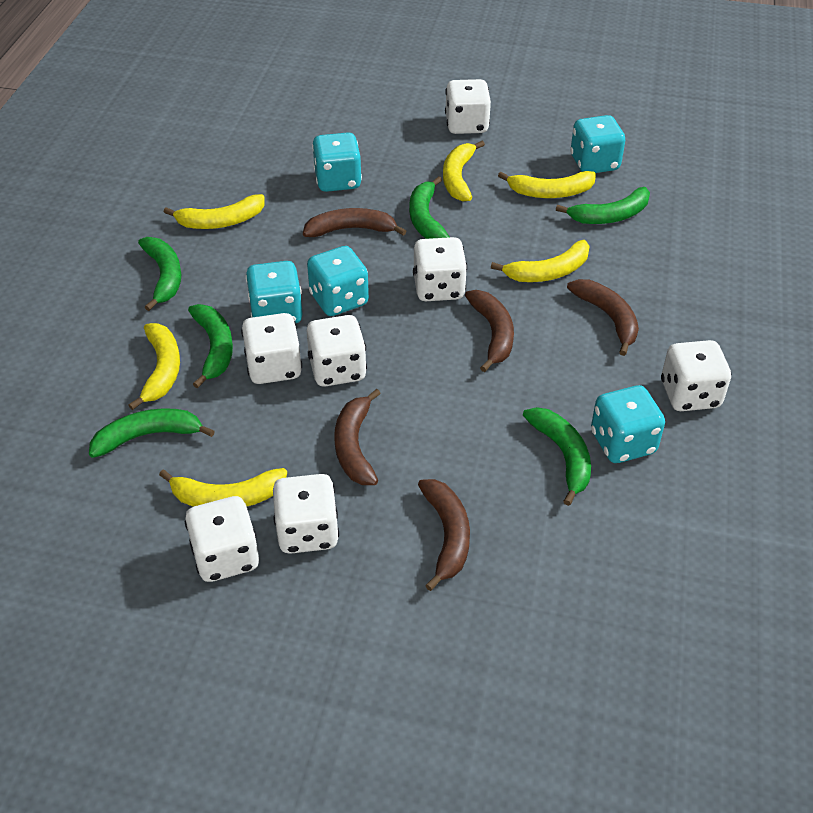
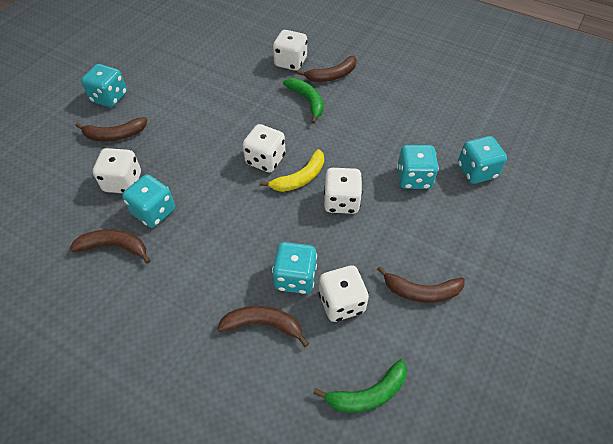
green banana: 6 -> 2
white dice: 7 -> 5
yellow banana: 6 -> 1

